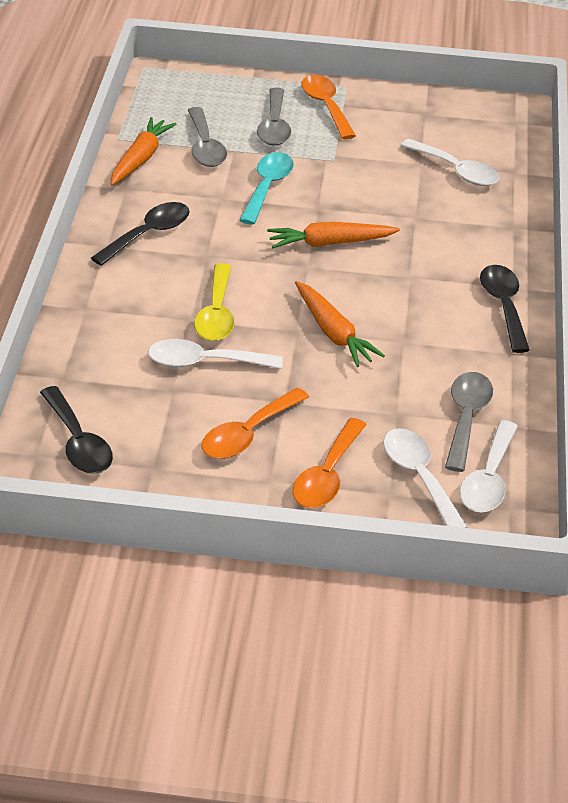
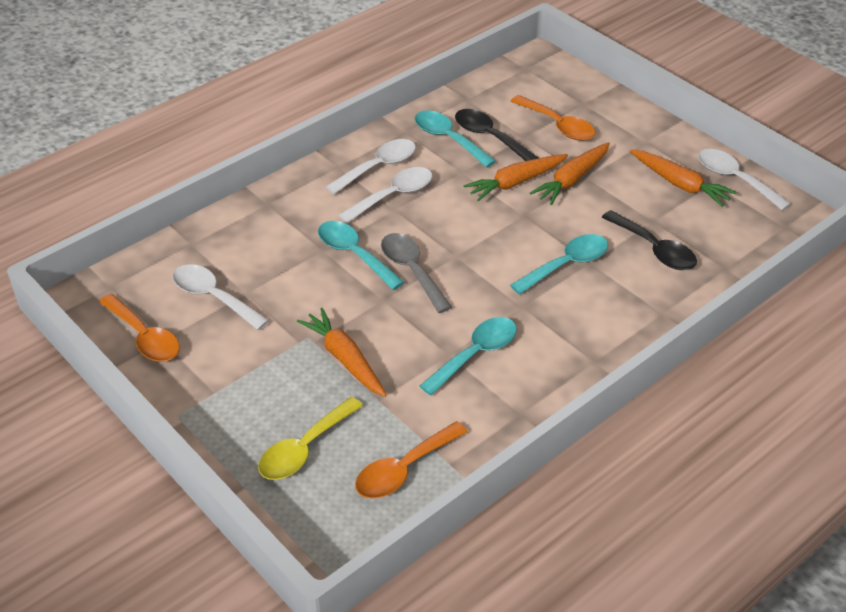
black spoon: 3 -> 2
grey spoon: 3 -> 1
orange carrot: 3 -> 4
turquoise spoon: 1 -> 4

